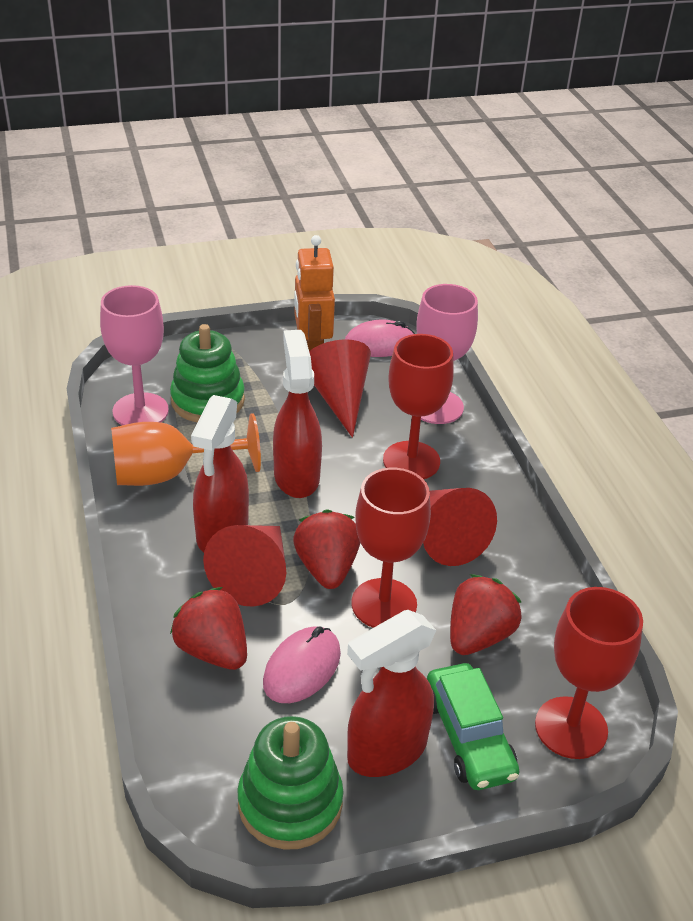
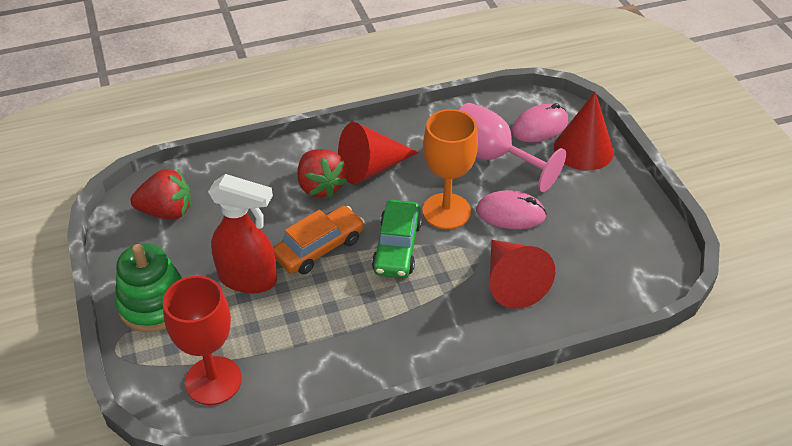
green stacking toy: 2 -> 1
orange car: 0 -> 1
orange robot: 1 -> 0
pink goblet: 2 -> 1
red goblet: 3 -> 1
red spray bottle: 3 -> 1
red strawberry: 3 -> 2

